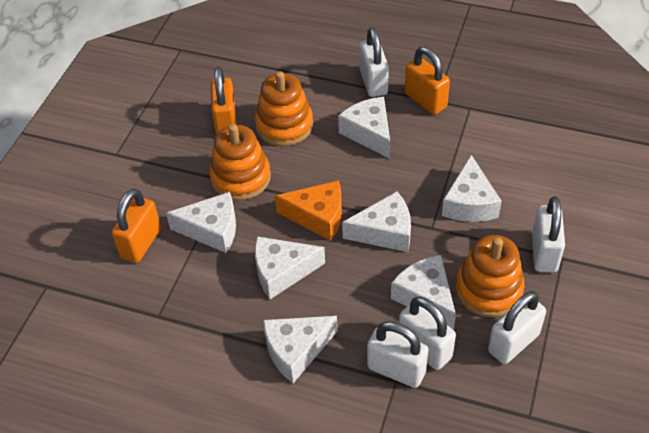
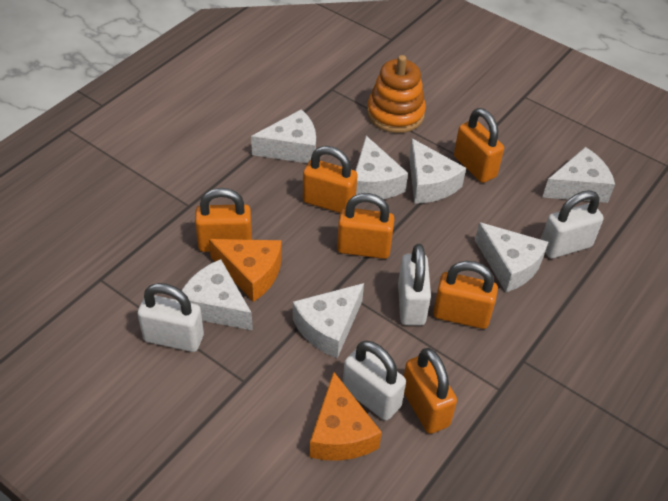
orange cheese: 1 -> 2
orange padlock: 3 -> 6
orange stacking toy: 3 -> 1
white padlock: 5 -> 4

